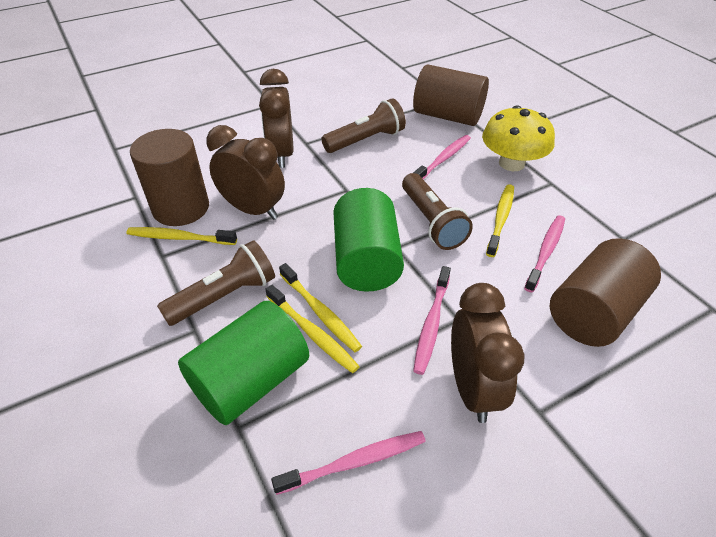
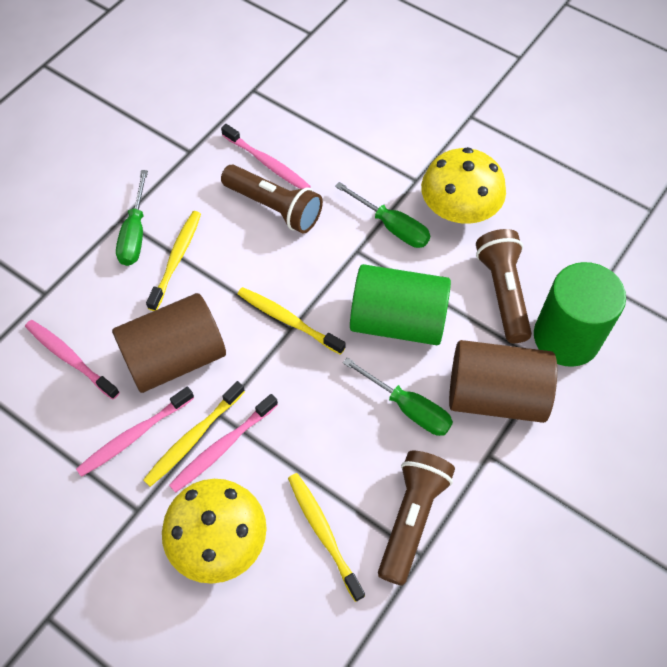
brown clock: 3 -> 0
brown cylinder: 3 -> 2
green screwdriver: 0 -> 3
yellow mushroom: 1 -> 2

